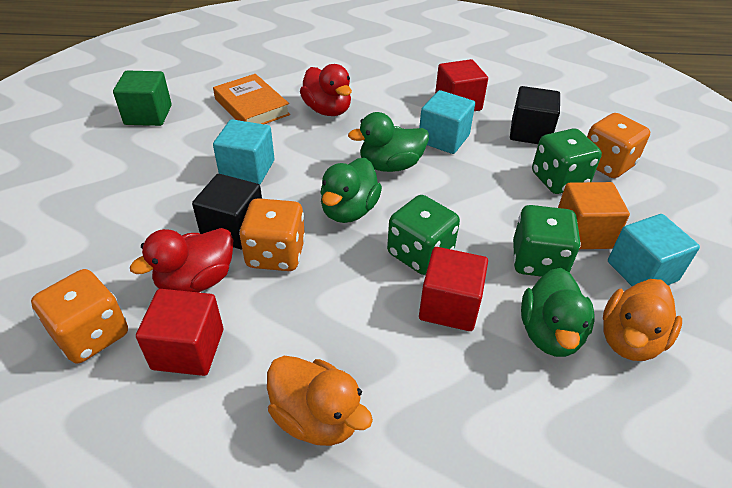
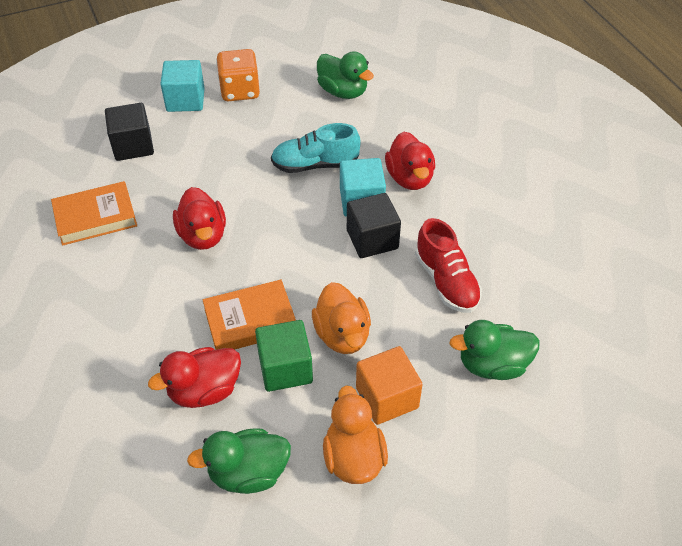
green dice: 3 -> 0
orange book: 1 -> 2
orange dice: 3 -> 1
red cube: 3 -> 0
red duck: 2 -> 3
red shoe: 0 -> 1
turquoise cube: 3 -> 2
turquoise shoe: 0 -> 1

